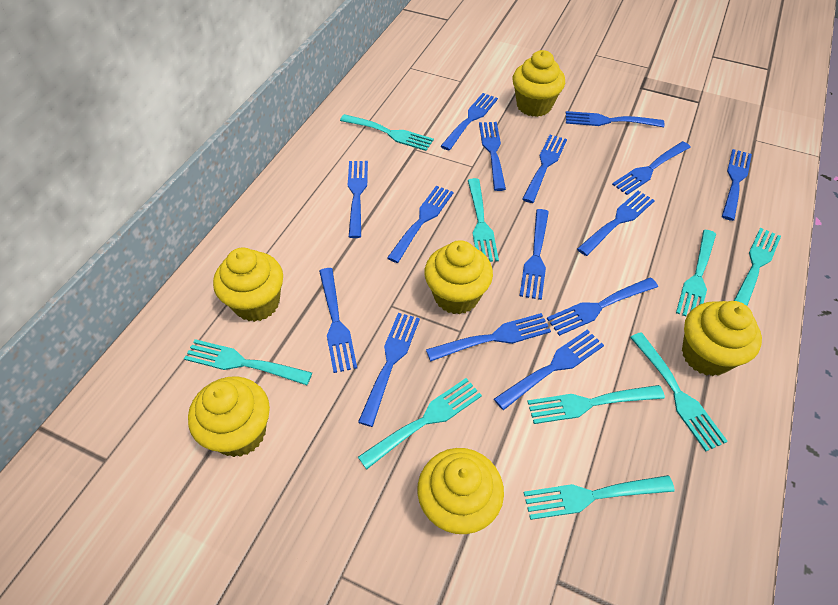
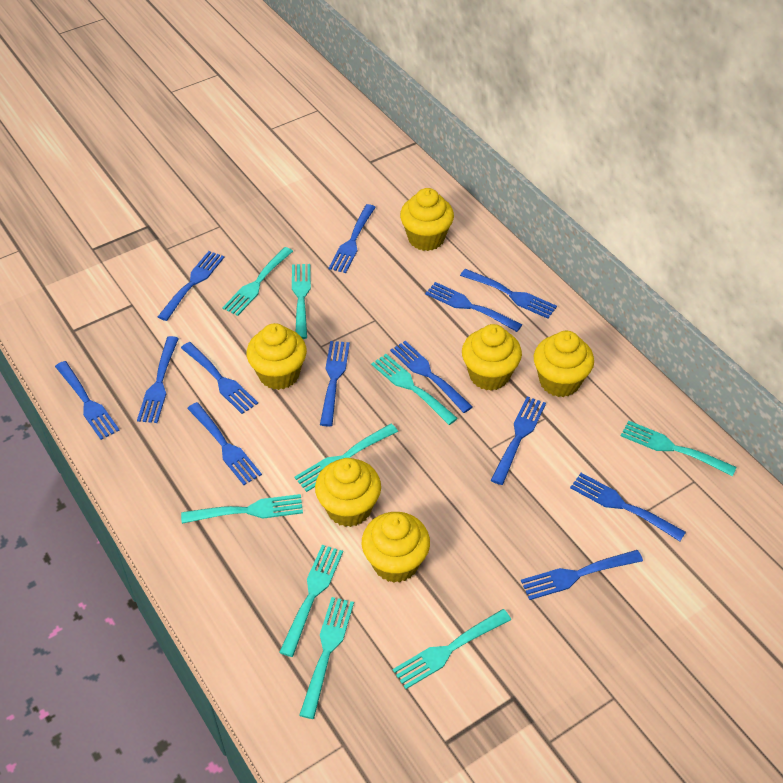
blue fork: 15 -> 13

